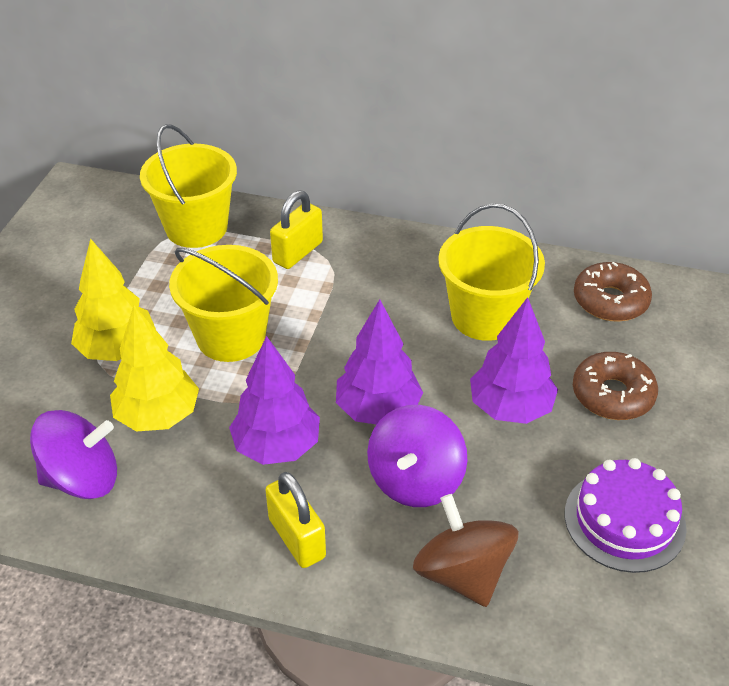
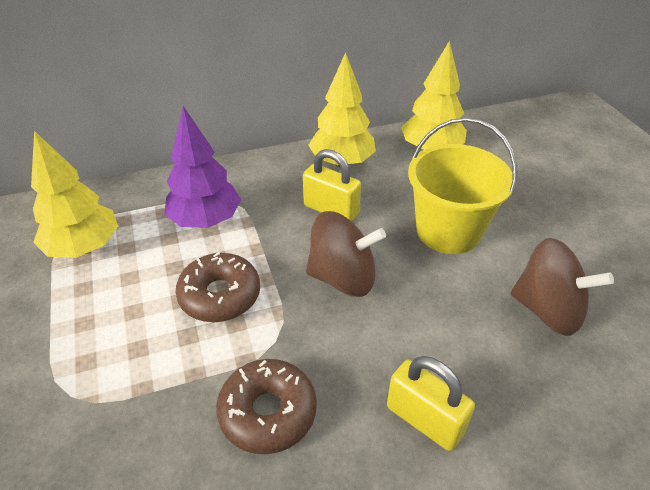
brown spinning top: 1 -> 2
purple cake: 1 -> 0
purple spinning top: 2 -> 0
purple tree: 3 -> 1
yellow bucket: 3 -> 1
yellow tree: 2 -> 3

